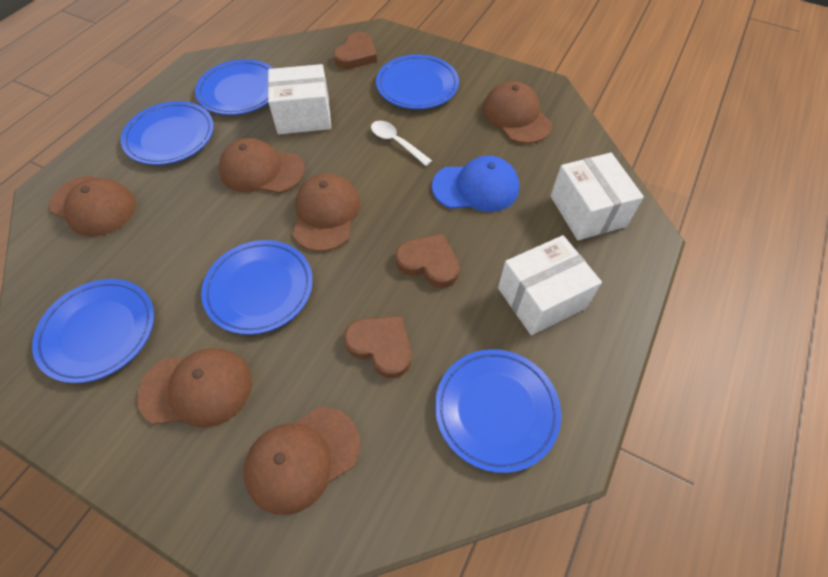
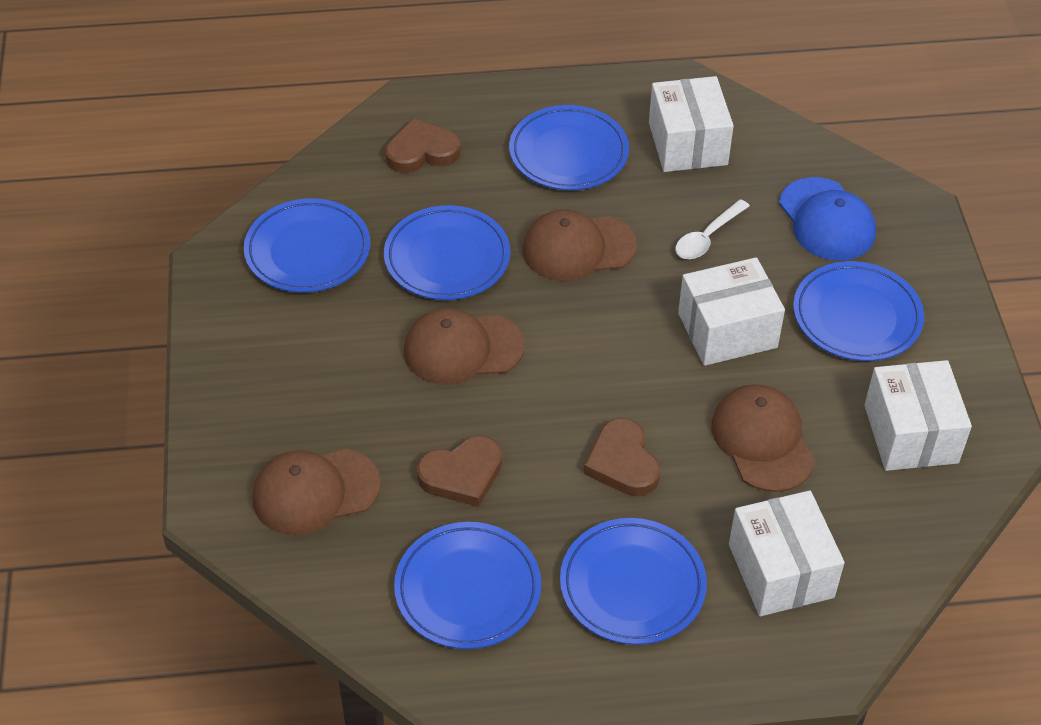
brown cap: 6 -> 4
white box: 3 -> 4

